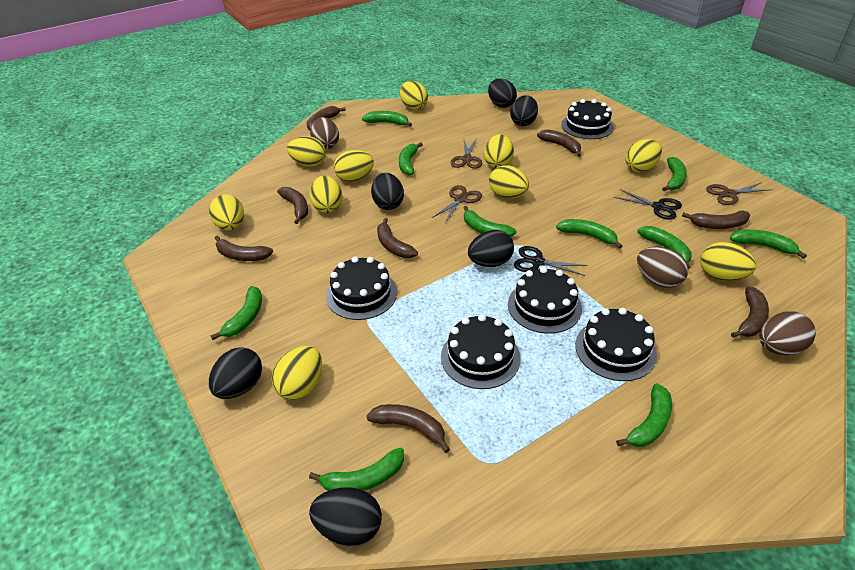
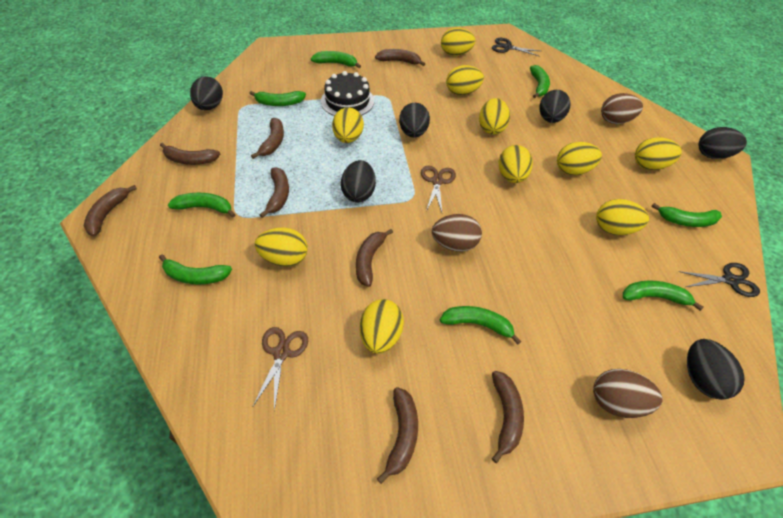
black cake: 5 -> 1
brown scissors: 3 -> 2
green banana: 10 -> 8

